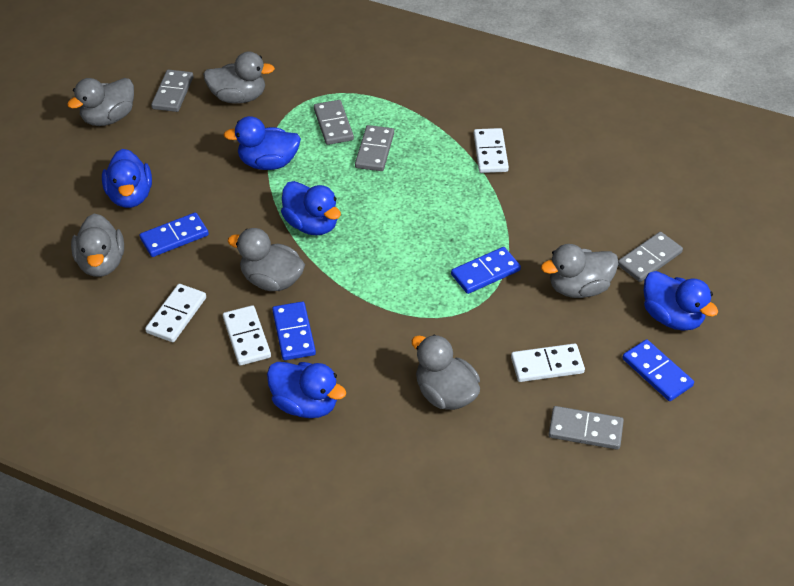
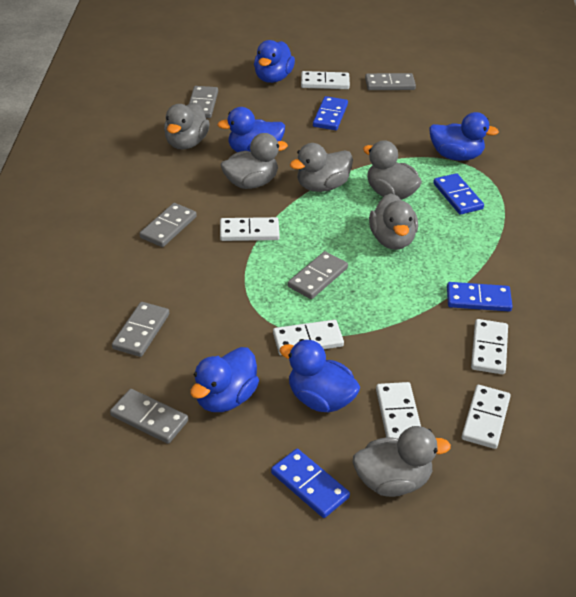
grey domino: 5 -> 6
white domino: 4 -> 6

